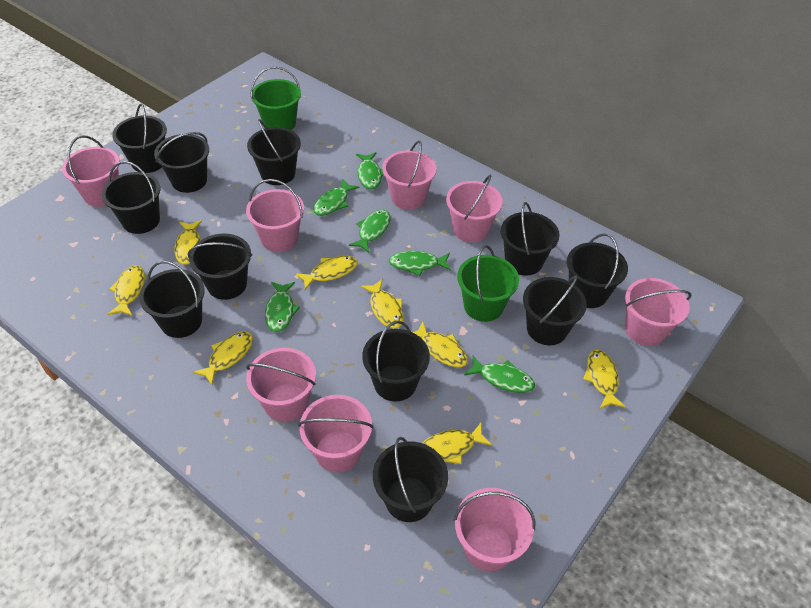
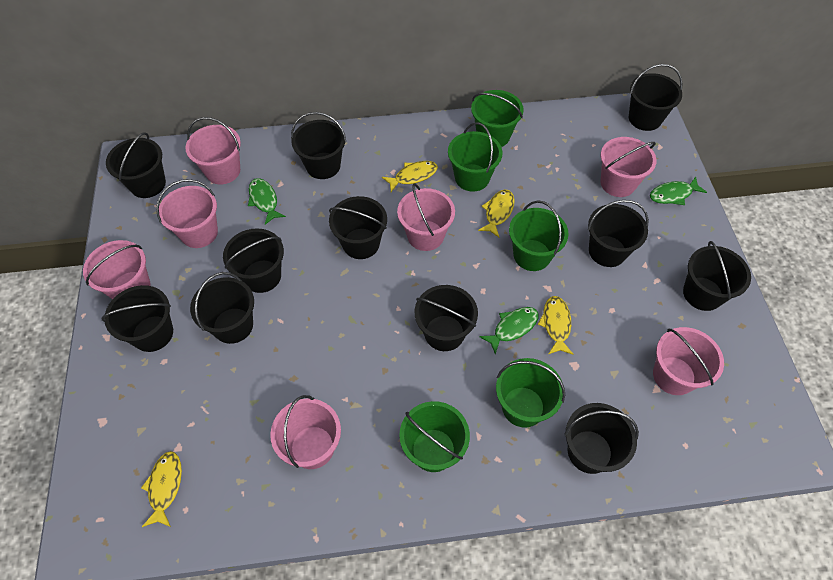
green bucket: 2 -> 5
green fish: 6 -> 3
pink bucket: 8 -> 7
yellow fish: 8 -> 4

